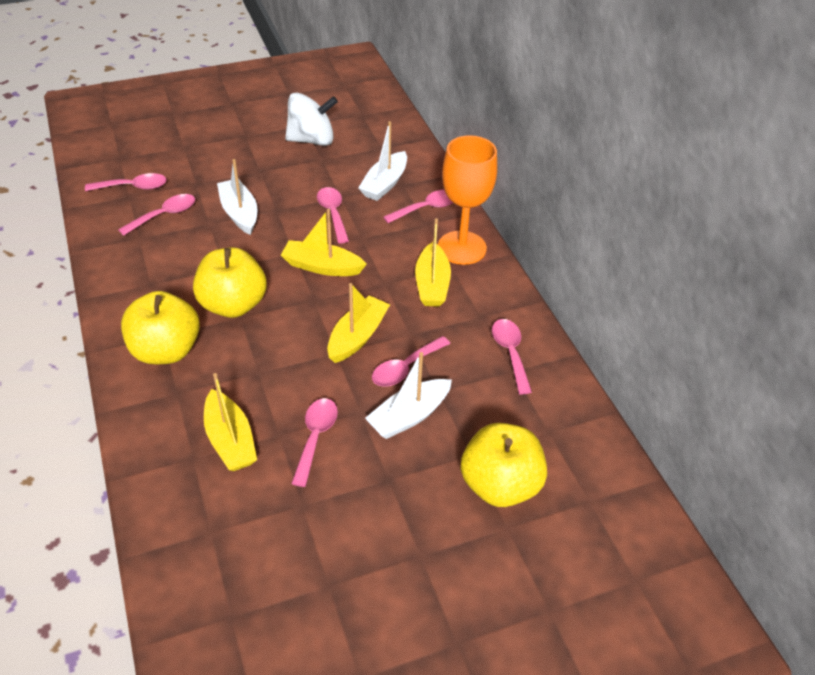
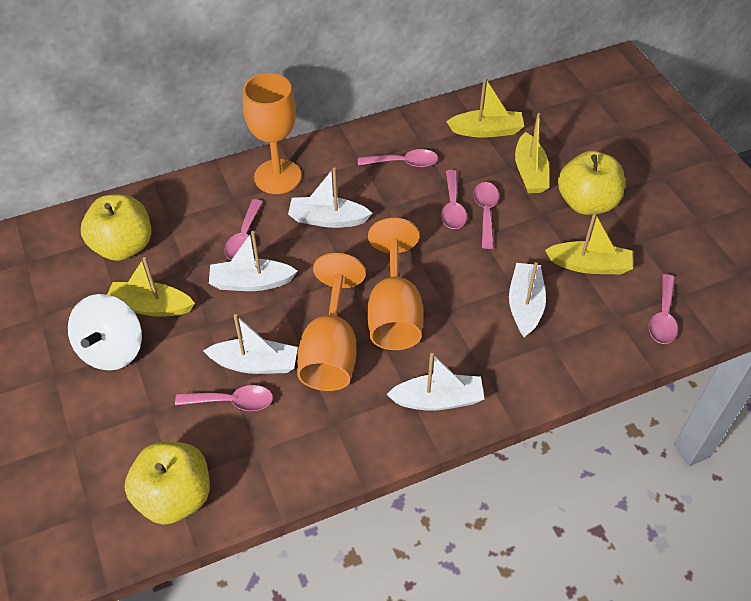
orange goblet: 1 -> 3
pink spoon: 7 -> 6
white boat: 3 -> 5

